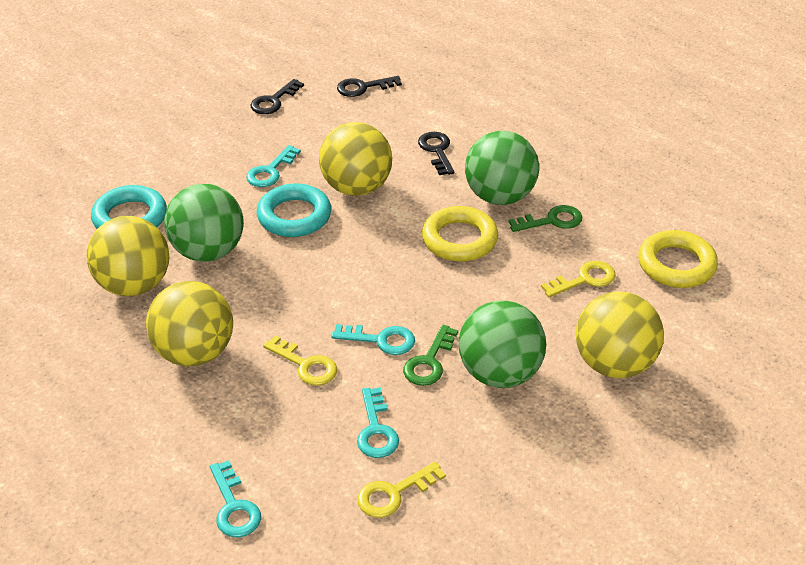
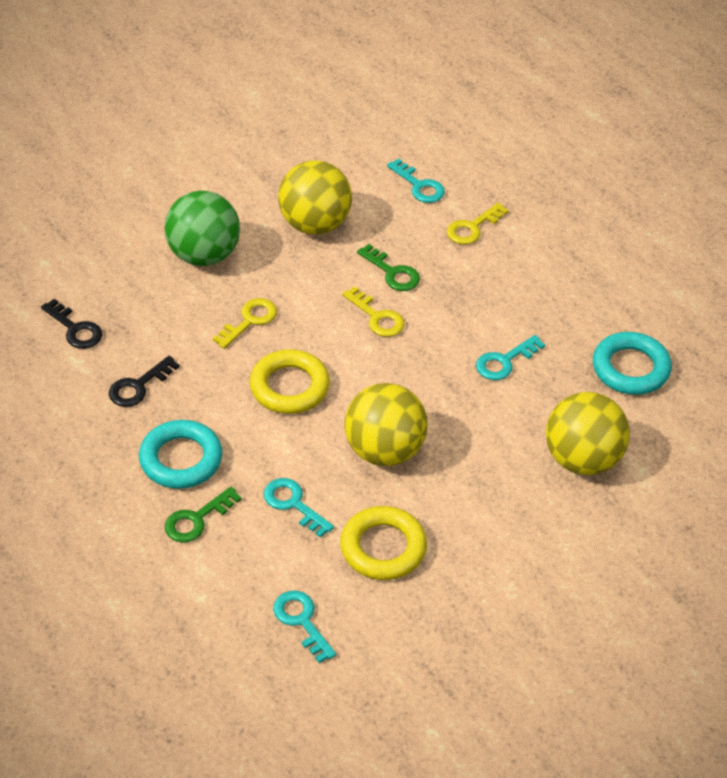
black key: 3 -> 2
green ball: 3 -> 1
yellow ball: 4 -> 3

